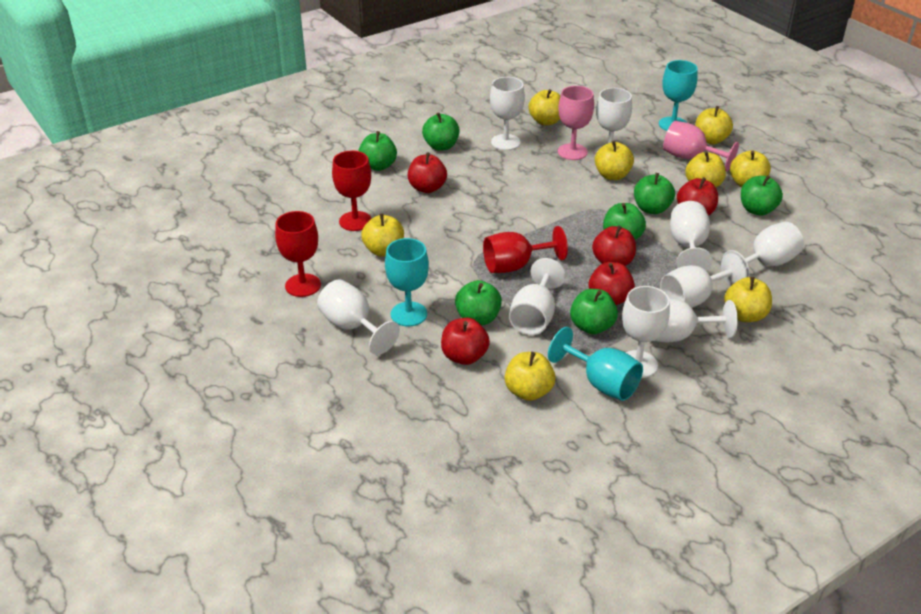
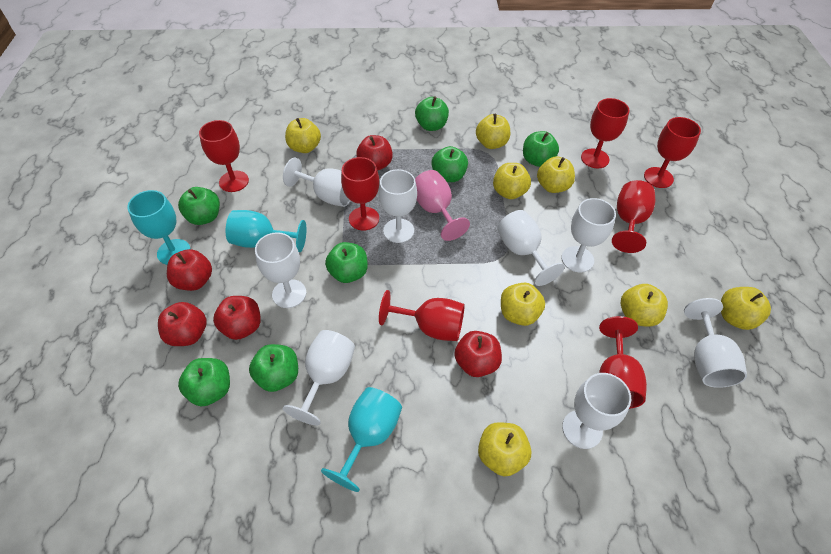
pink goblet: 2 -> 1
red goblet: 3 -> 7
white goblet: 9 -> 8

